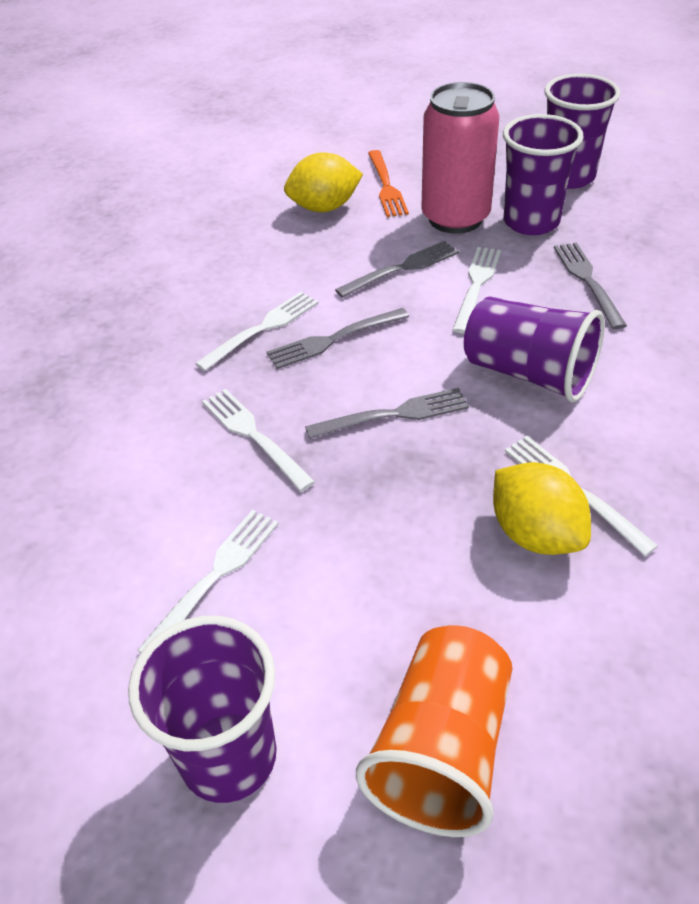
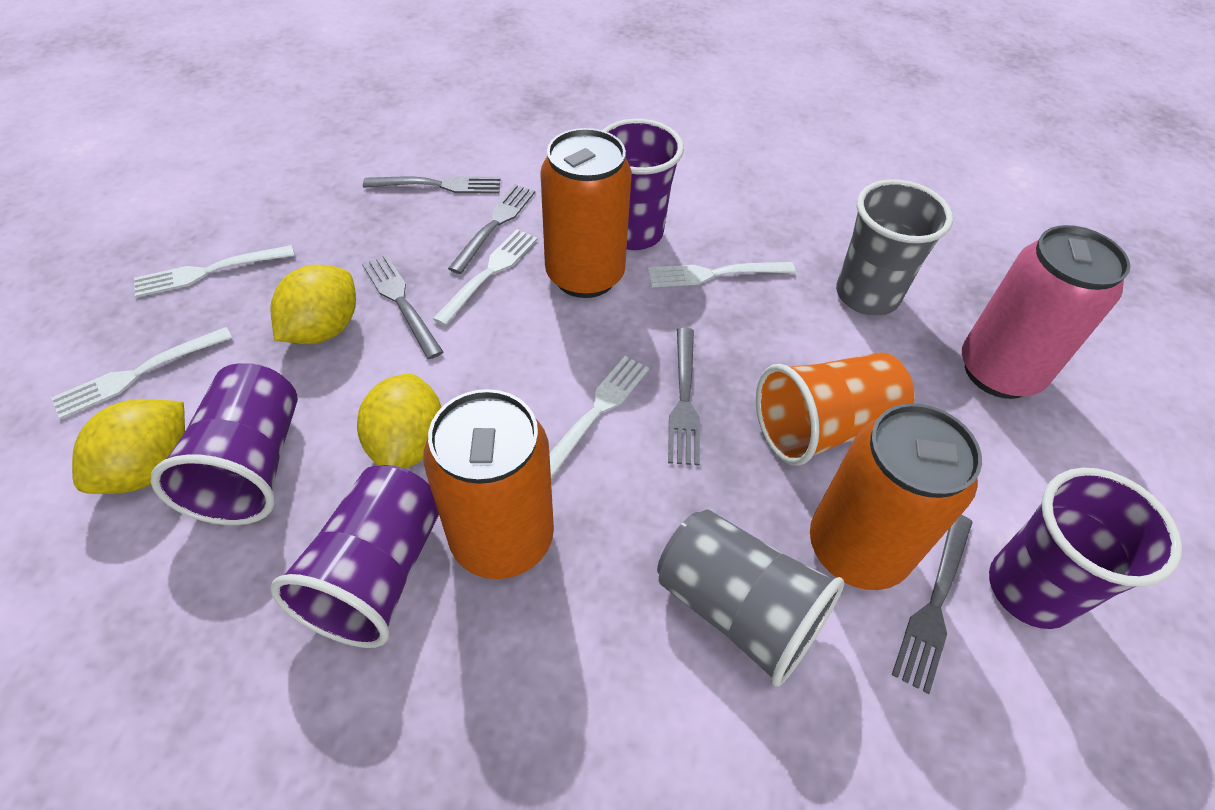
grey cup: 0 -> 2
grey fork: 4 -> 5
orange can: 0 -> 3
orange fork: 1 -> 0
yellow lemon: 2 -> 3

